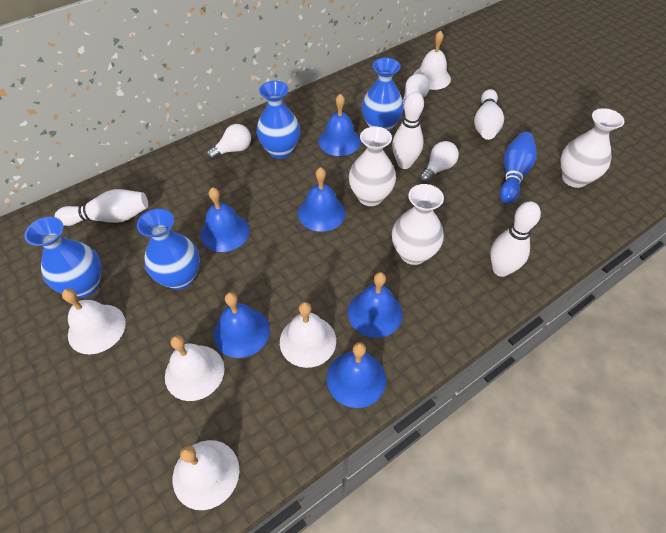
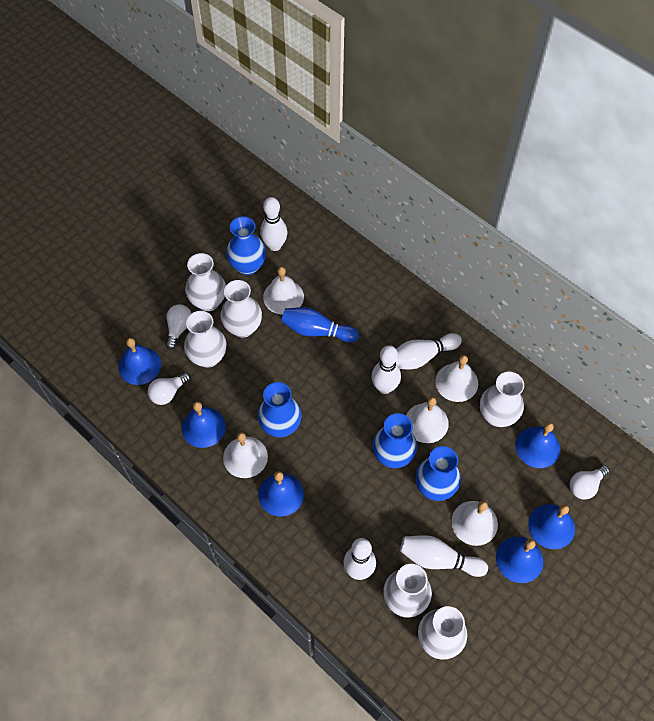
white bowling pin: 4 -> 5
white vase: 3 -> 6

